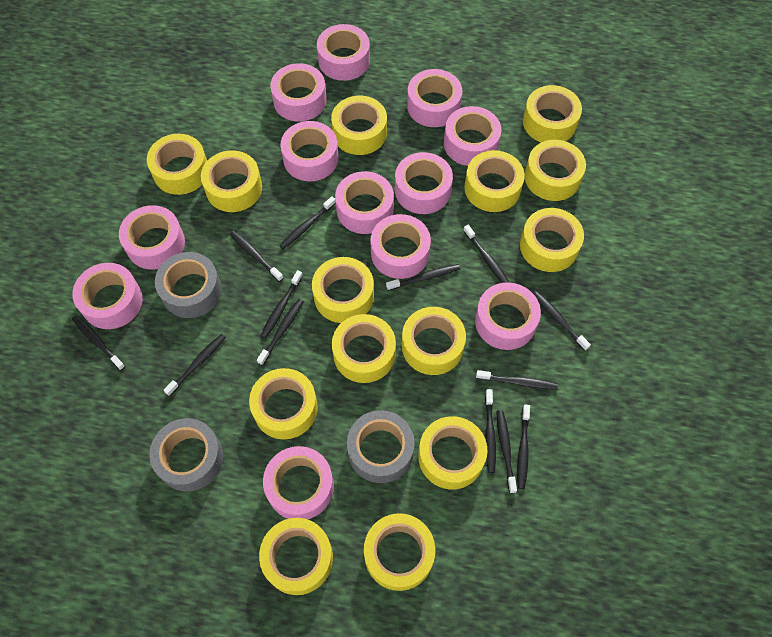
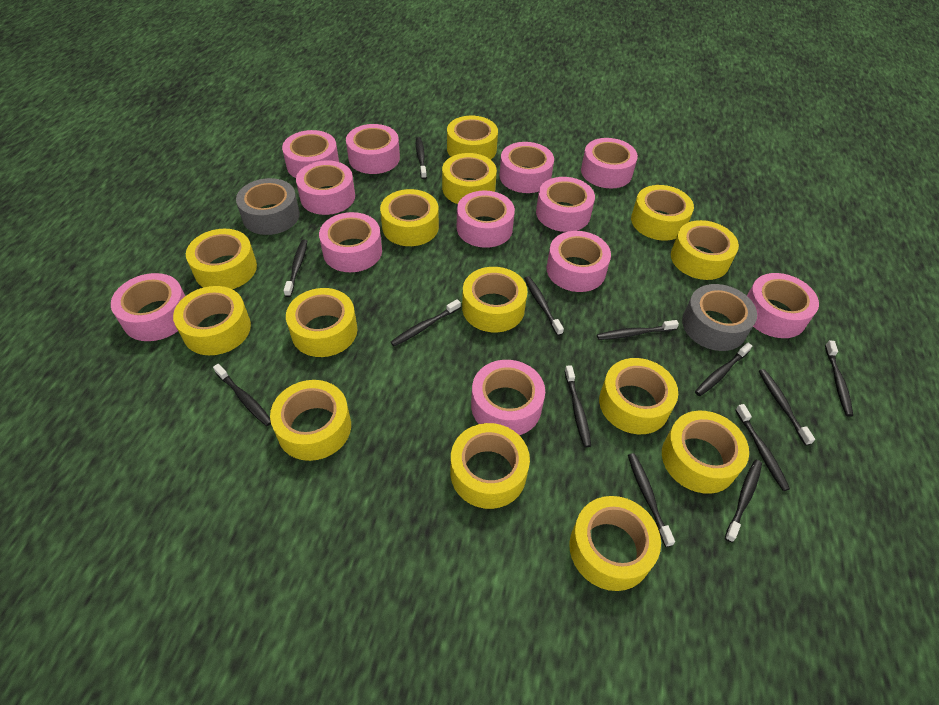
grey tape: 3 -> 2

